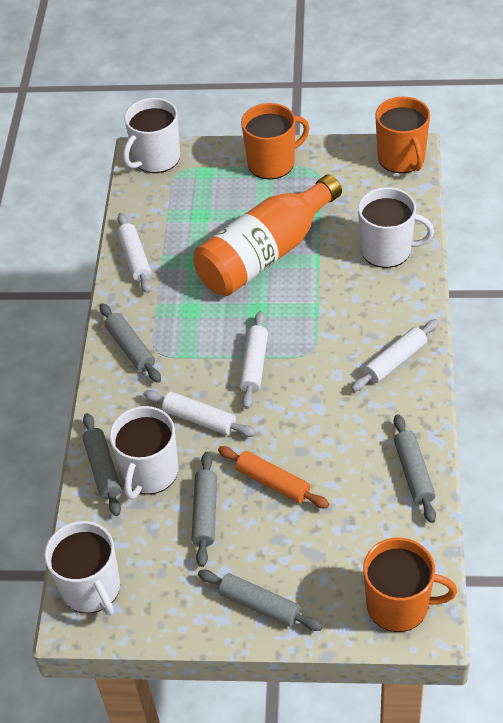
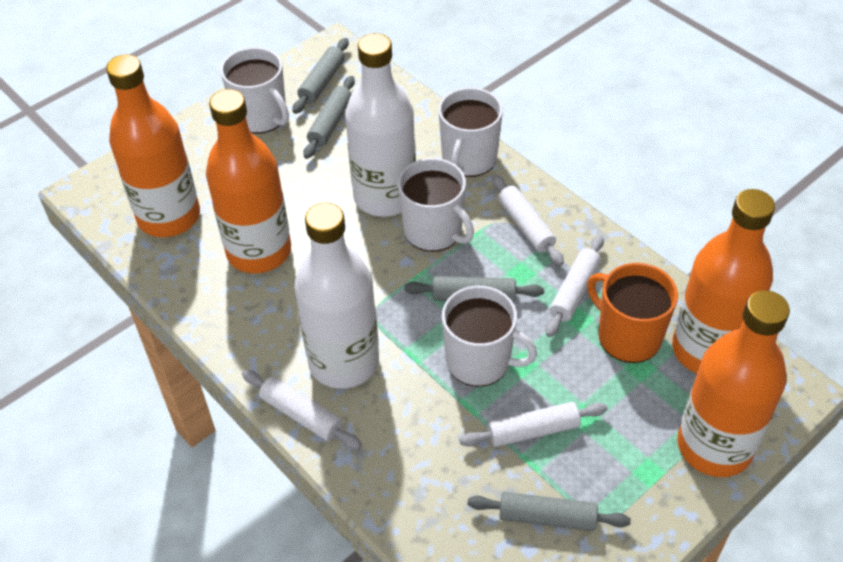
grey rolling pin: 5 -> 4
orange bottle: 1 -> 4
orange mug: 3 -> 1
orange rolling pin: 1 -> 0
white bottle: 0 -> 2

